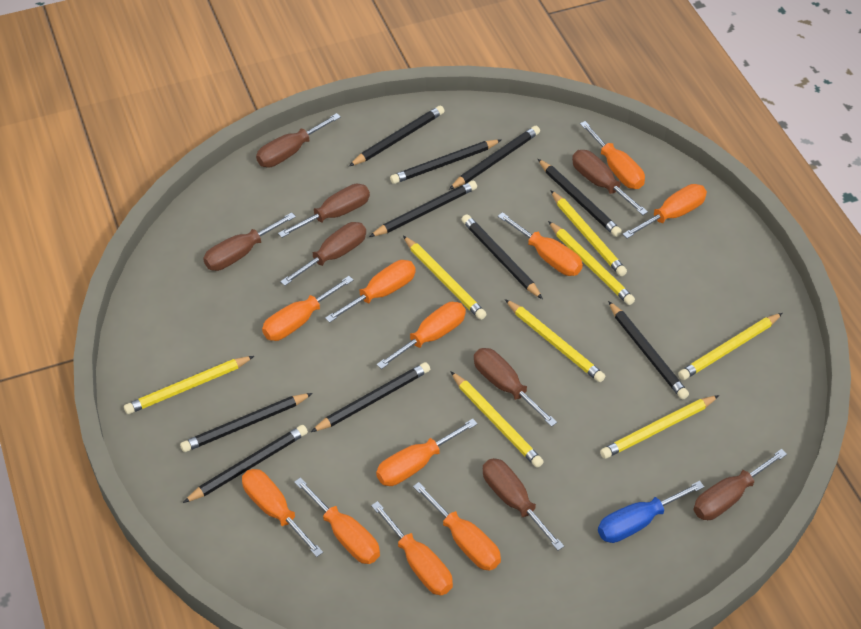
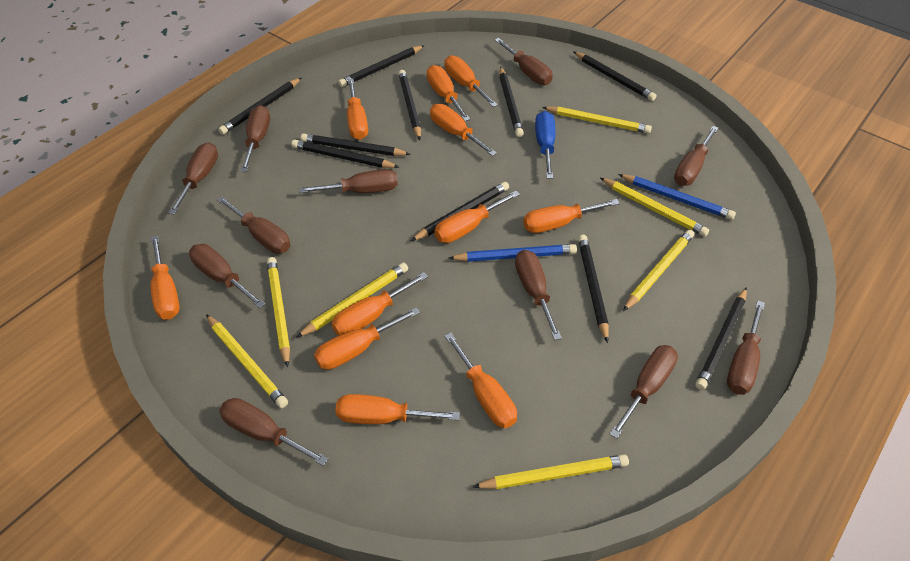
blue pencil: 0 -> 2
brown screwdriver: 8 -> 11
yellow pencil: 8 -> 7

